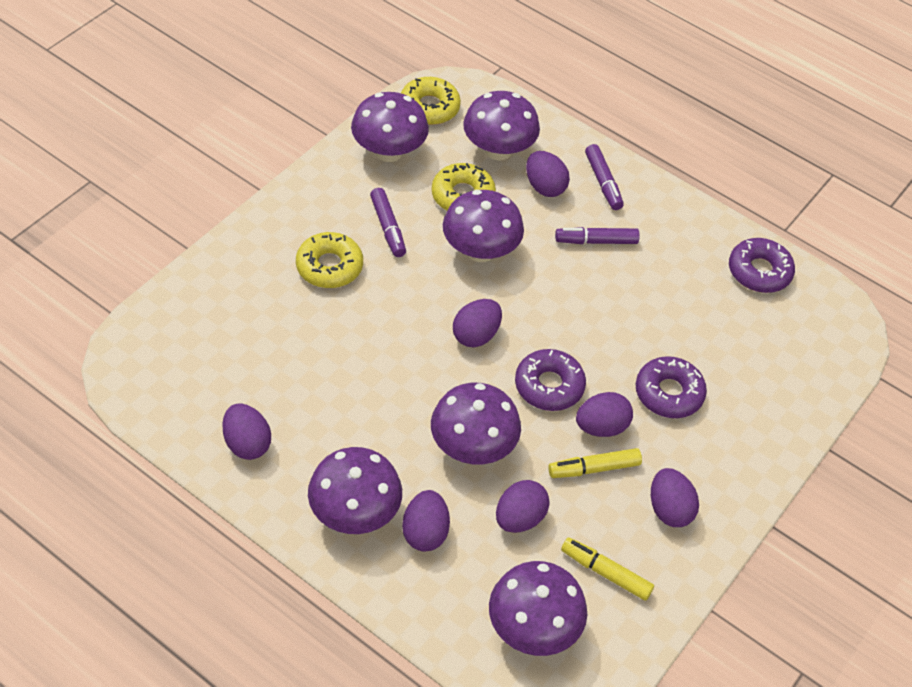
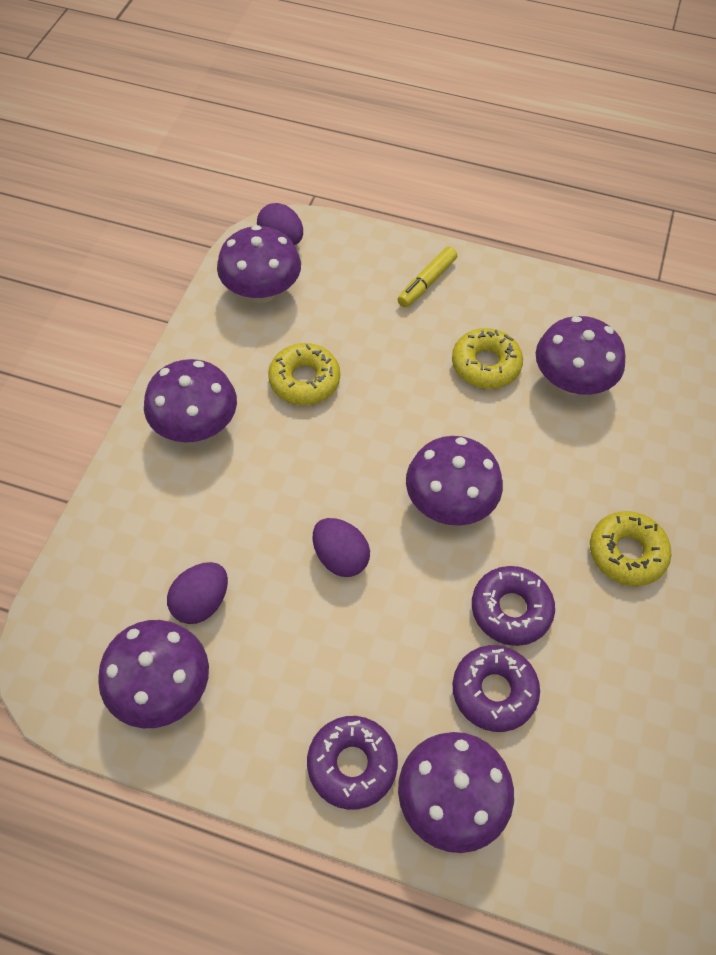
purple egg: 7 -> 3
purple marker: 3 -> 0
yellow marker: 2 -> 1

